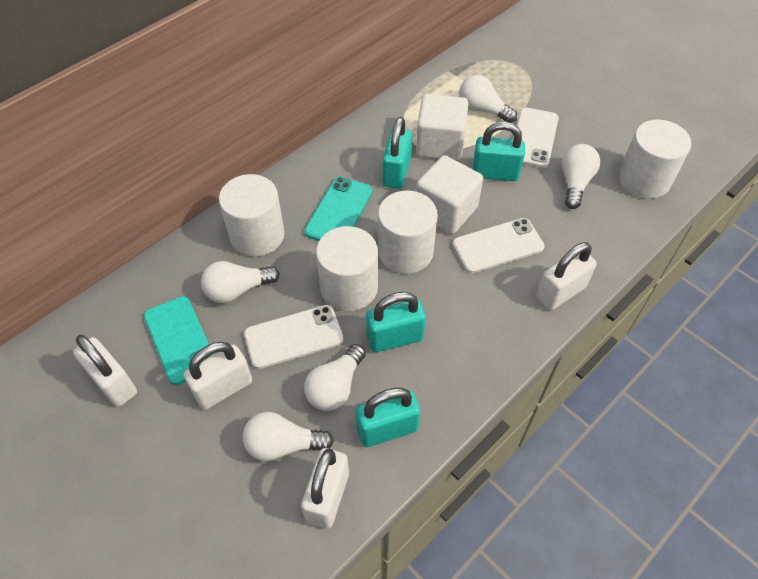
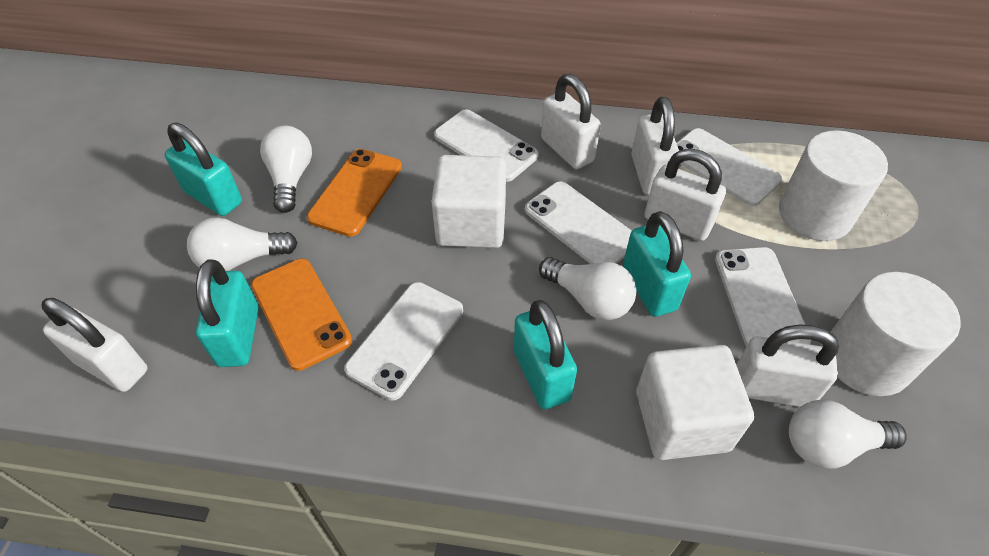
orange phone: 0 -> 2
turquoise phone: 2 -> 0
white cylinder: 4 -> 2
white light bulb: 5 -> 4
white padlock: 4 -> 5
white phone: 3 -> 5

